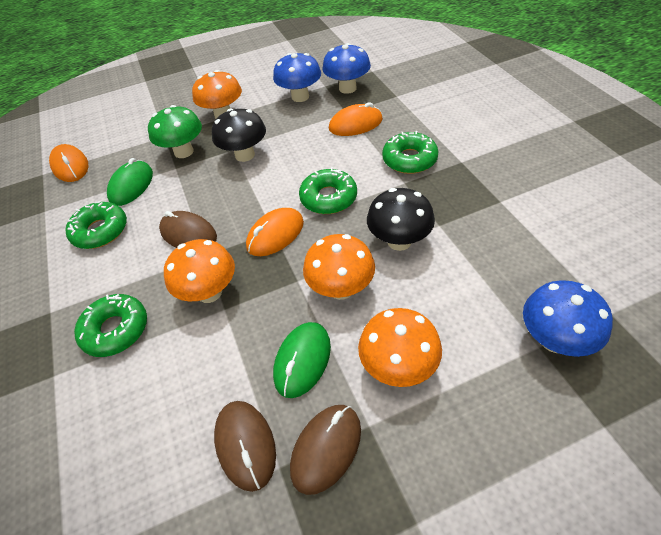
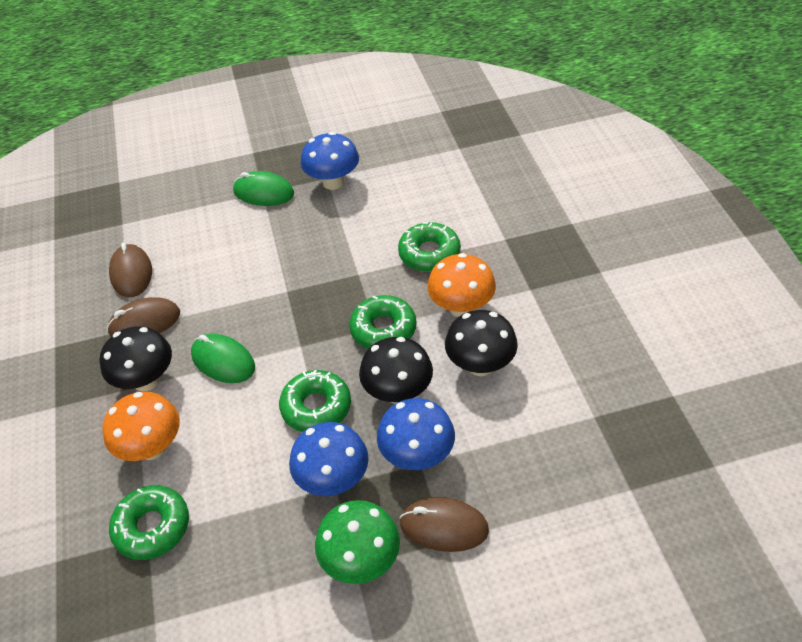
black mushroom: 2 -> 3
orange mouse: 3 -> 0
orange mushroom: 4 -> 2

